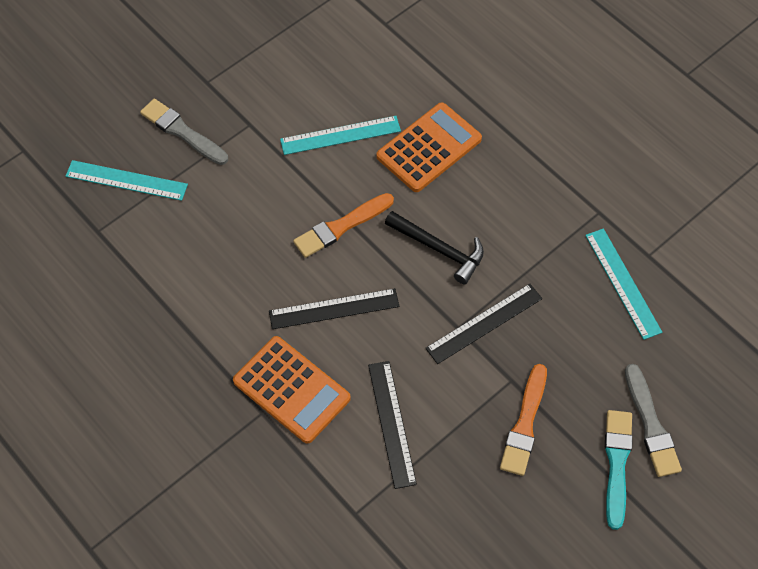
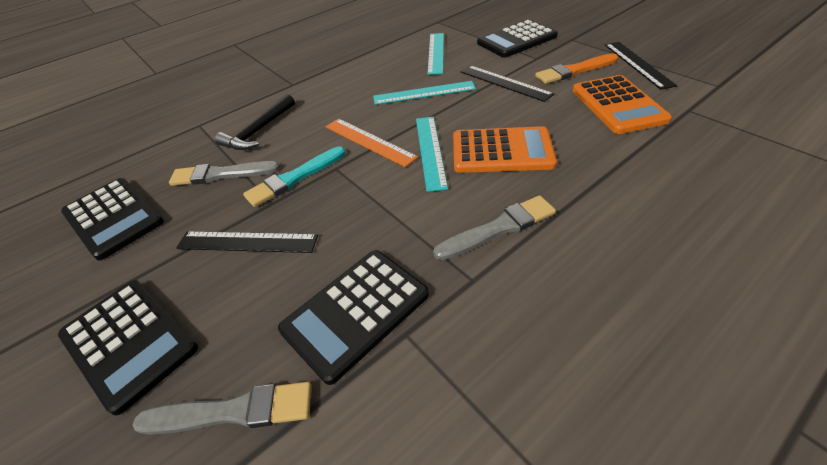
black calculator: 0 -> 4
grey brush: 2 -> 3
orange brush: 2 -> 1
orange ruler: 0 -> 1

